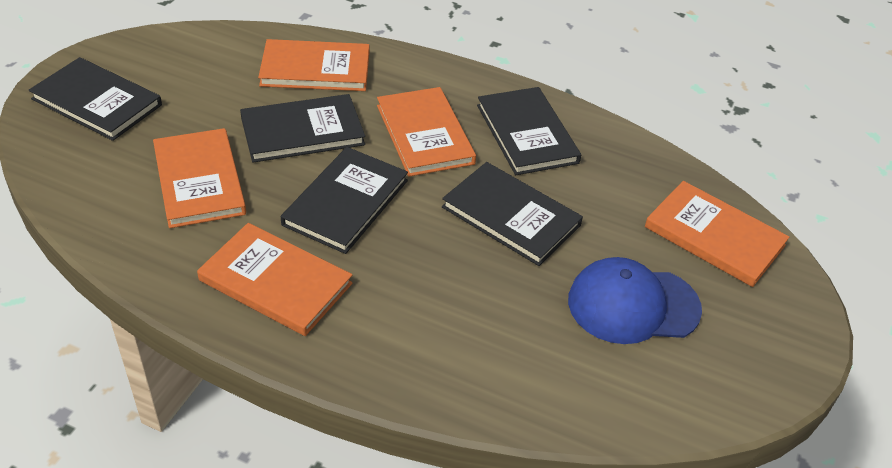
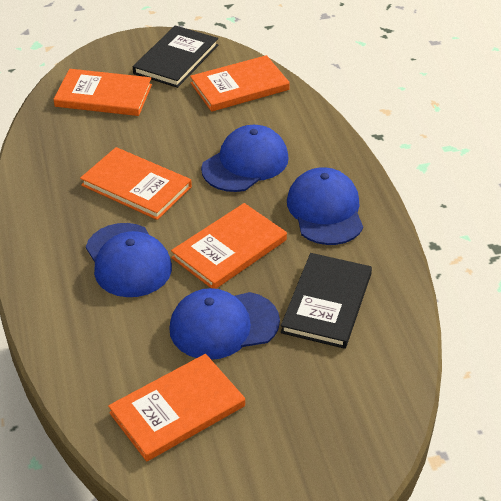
black book: 5 -> 2
blue cap: 1 -> 4

